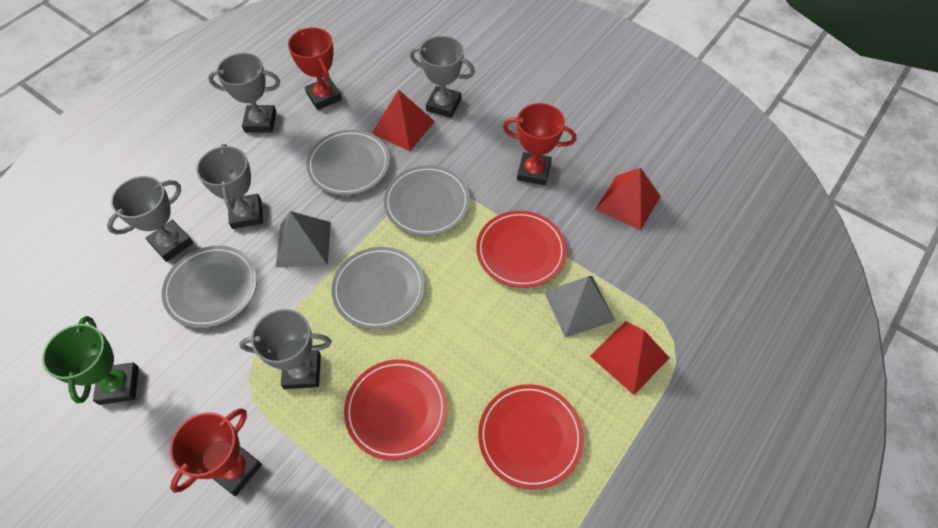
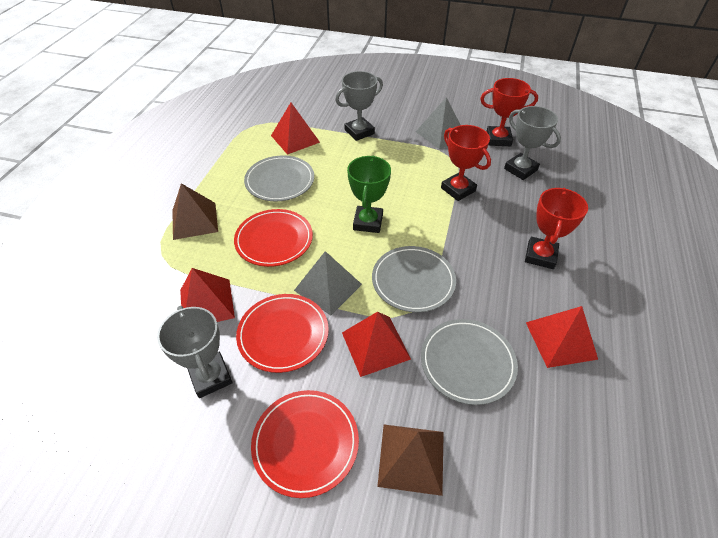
brown pyramid: 0 -> 2
grey plate: 4 -> 3
grey trophy: 5 -> 3
red pyramid: 3 -> 4

